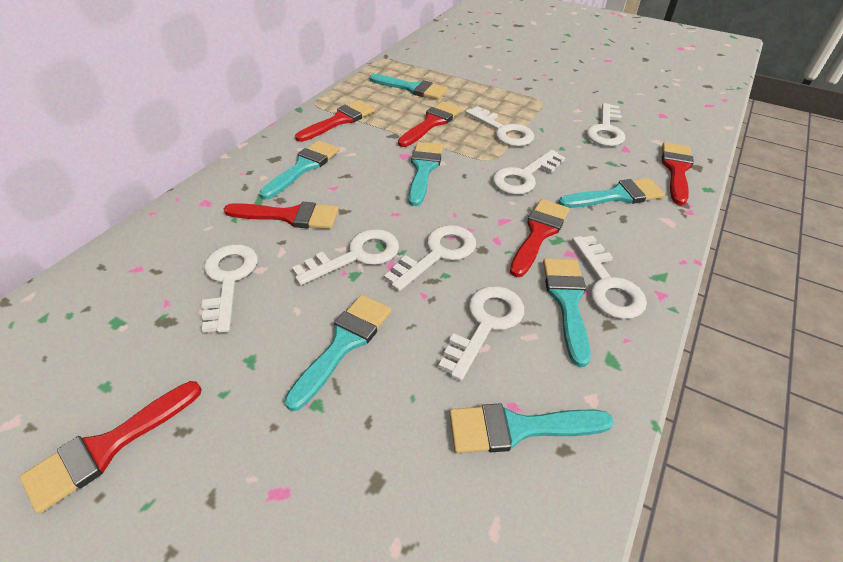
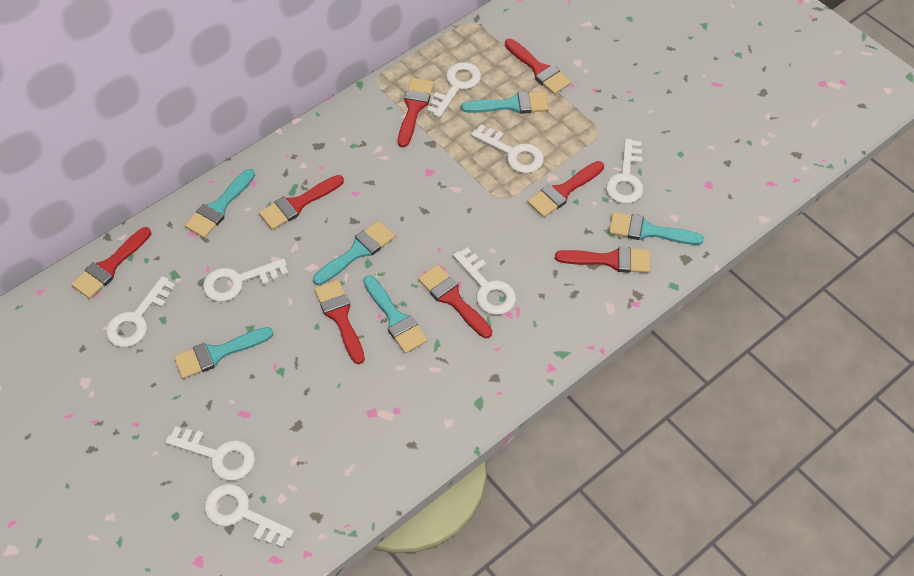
red brush: 6 -> 8
turquoise brush: 7 -> 6

